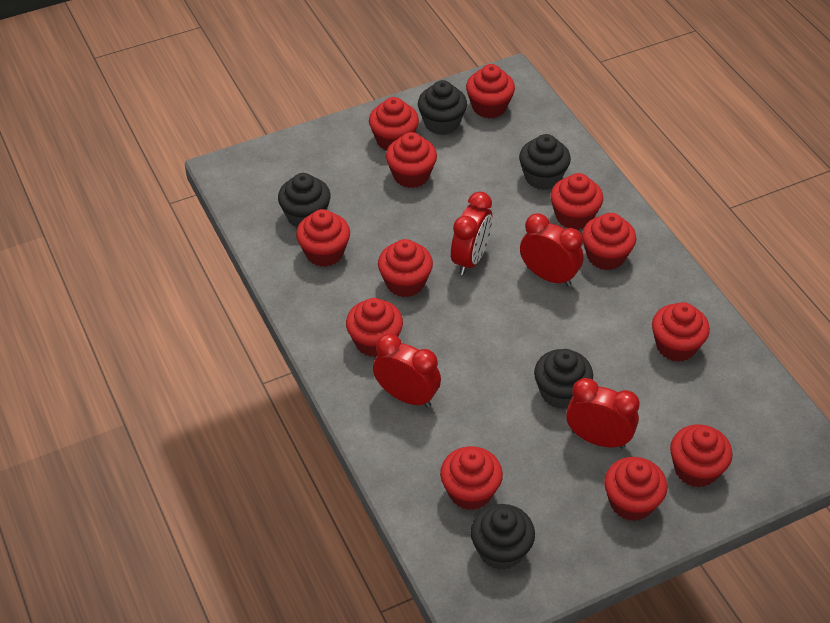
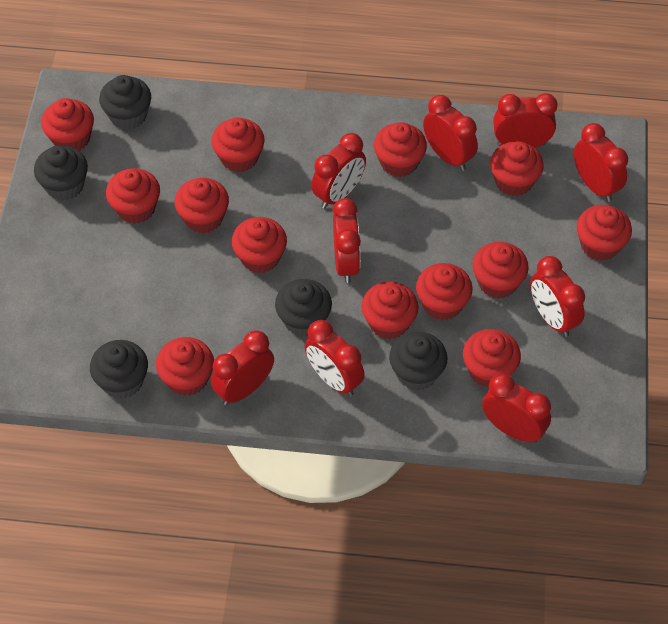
red clock: 4 -> 9
red cupcake: 12 -> 13

